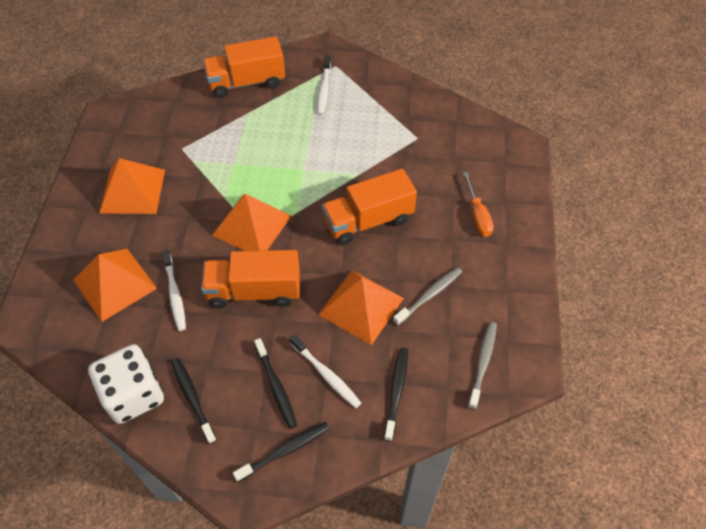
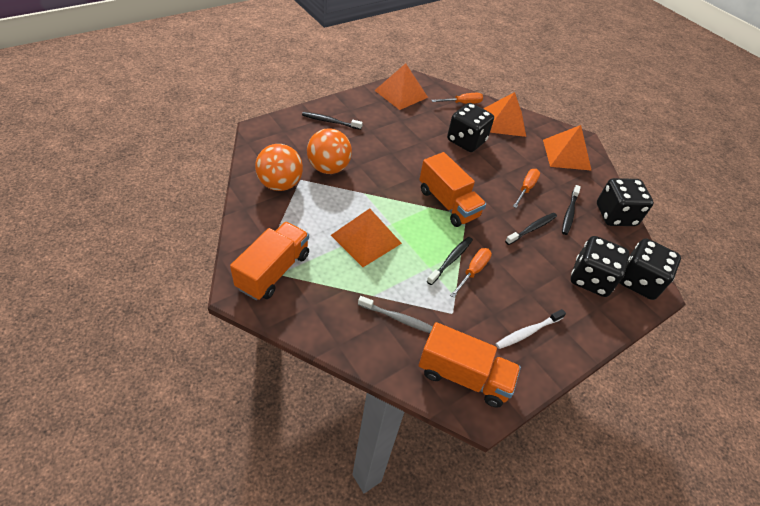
black dice: 0 -> 4
grey toothbrush: 2 -> 1
orange ball: 0 -> 2
orange screwdriver: 1 -> 3
white dice: 1 -> 0
white toothbrush: 3 -> 1

